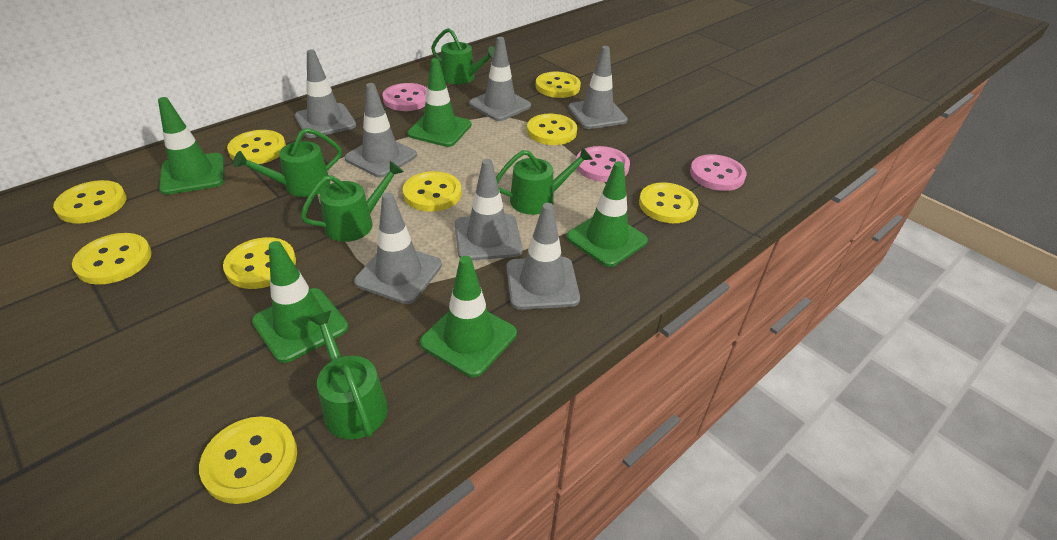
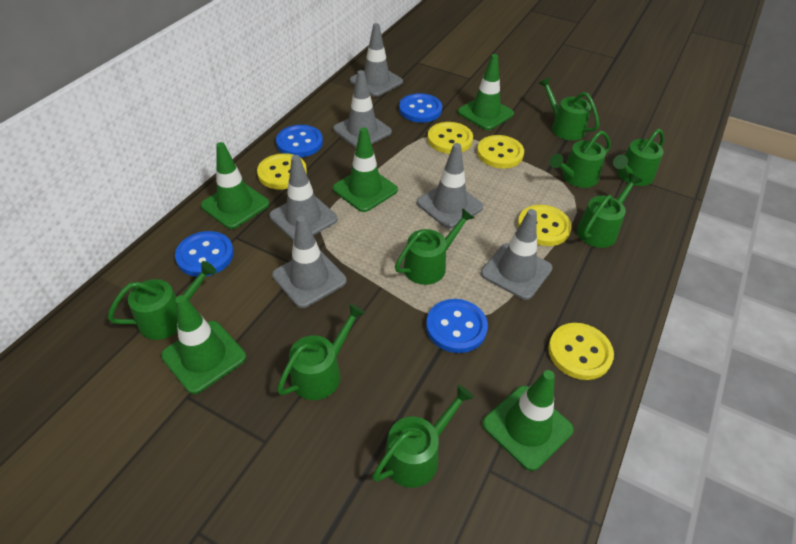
blue button: 0 -> 4
green watering can: 5 -> 8
grey traffic cone: 7 -> 6
pink button: 3 -> 0
yellow button: 9 -> 5

